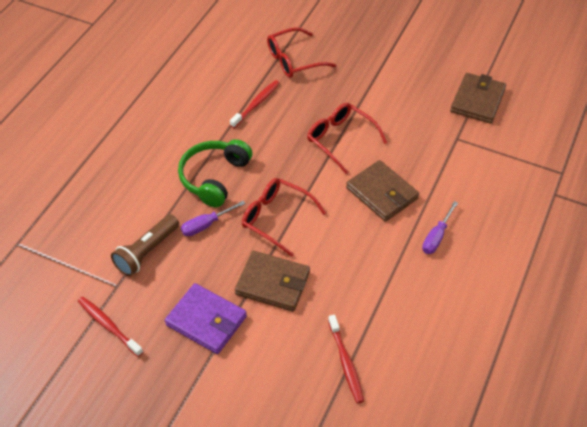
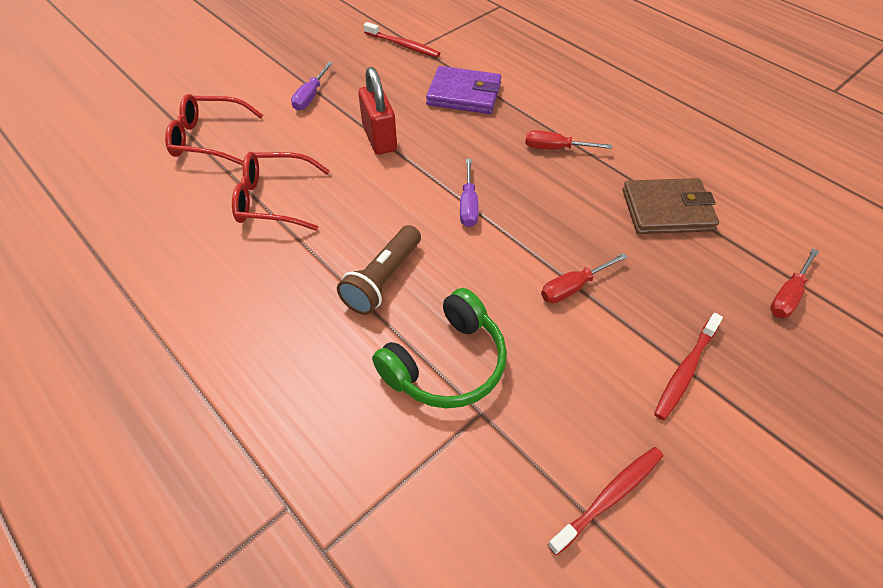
brown wallet: 3 -> 1
red glasses: 3 -> 2
red padlock: 0 -> 1
red screwdriver: 0 -> 3

